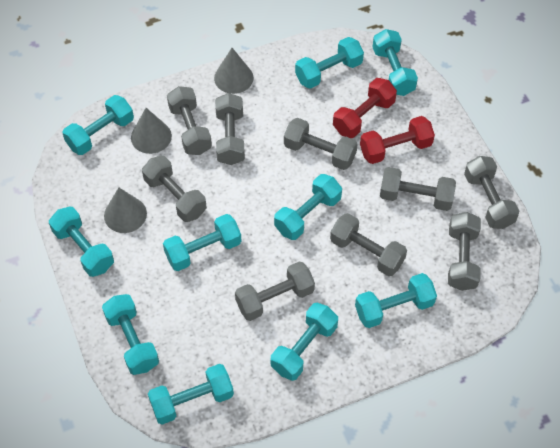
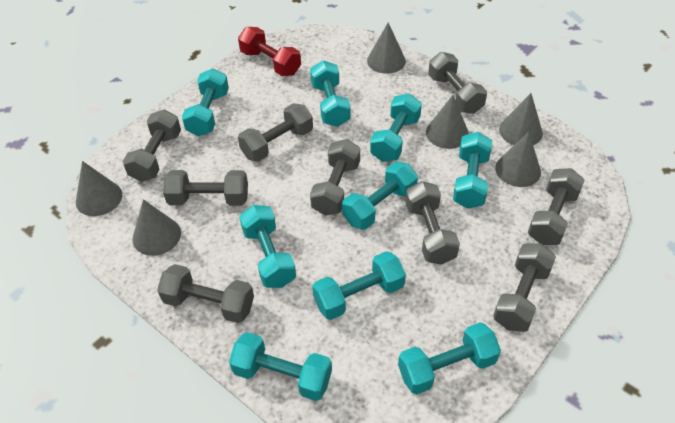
grey cone: 3 -> 6
red dumbbell: 2 -> 1
turquoise dumbbell: 10 -> 9

